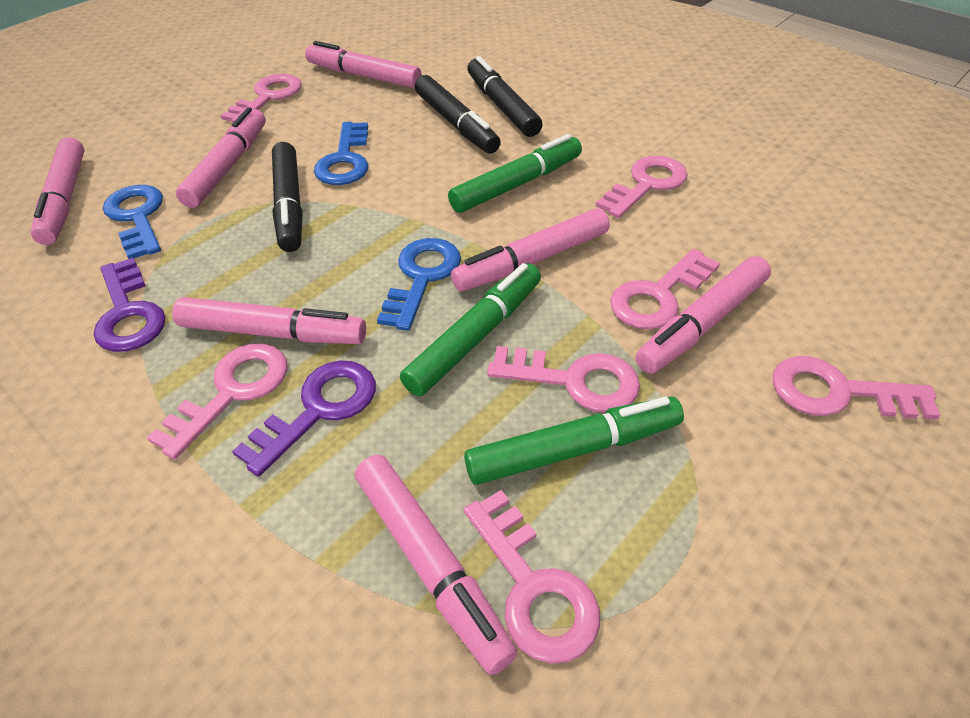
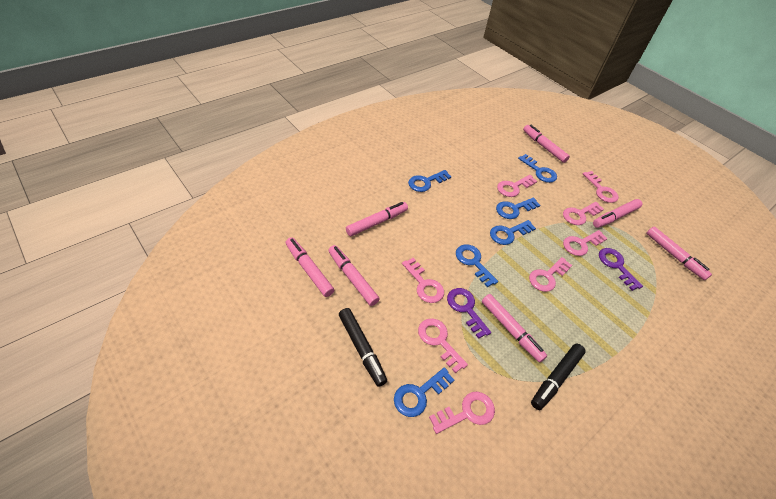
black marker: 3 -> 2
blue key: 3 -> 6
green marker: 3 -> 0
pink key: 7 -> 8

